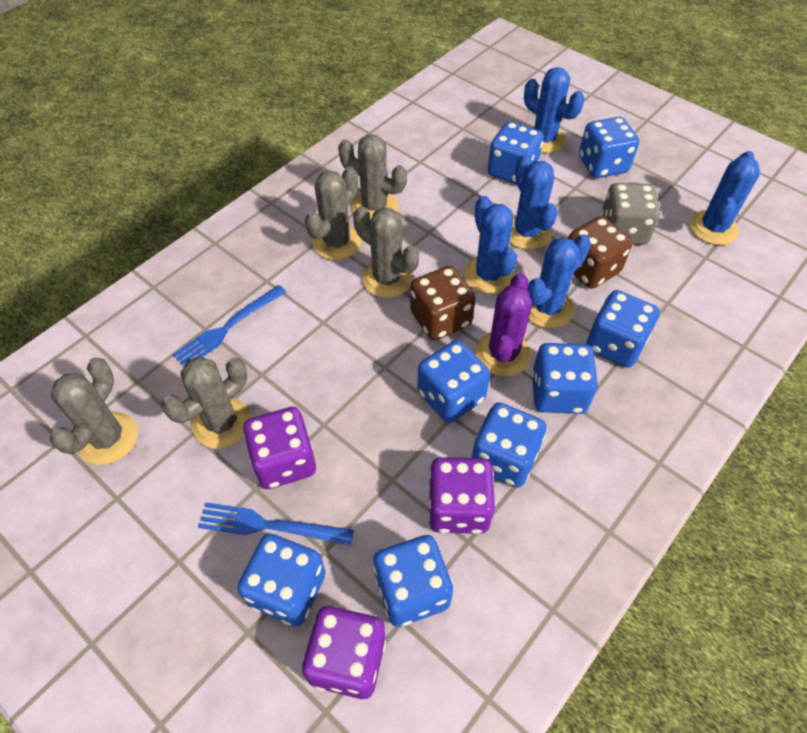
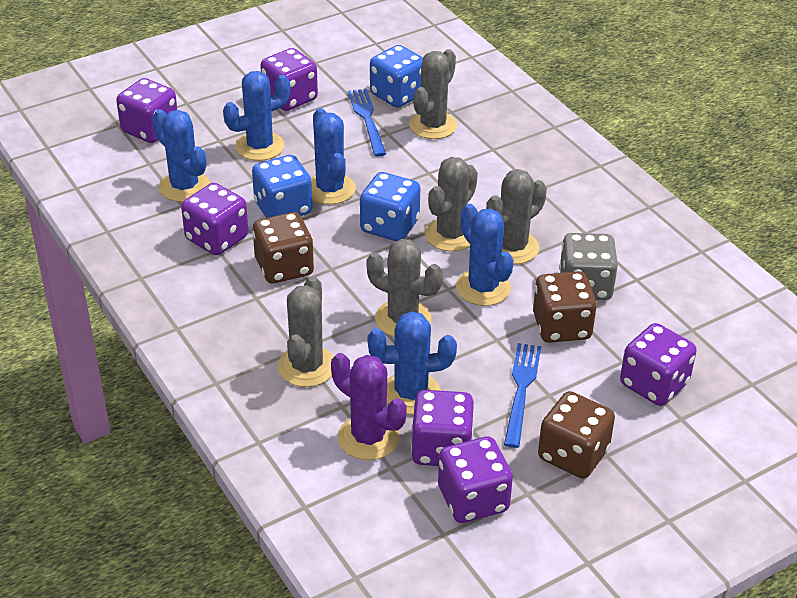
blue dice: 8 -> 3
brown dice: 2 -> 3
purple dice: 3 -> 6

